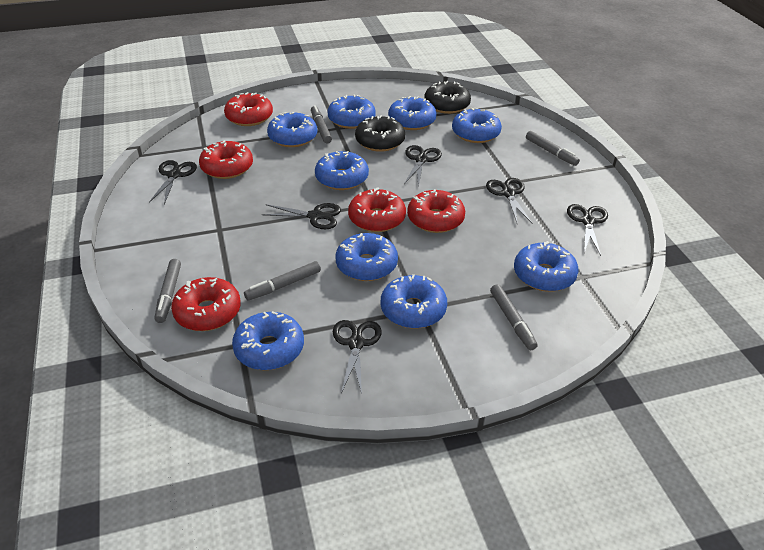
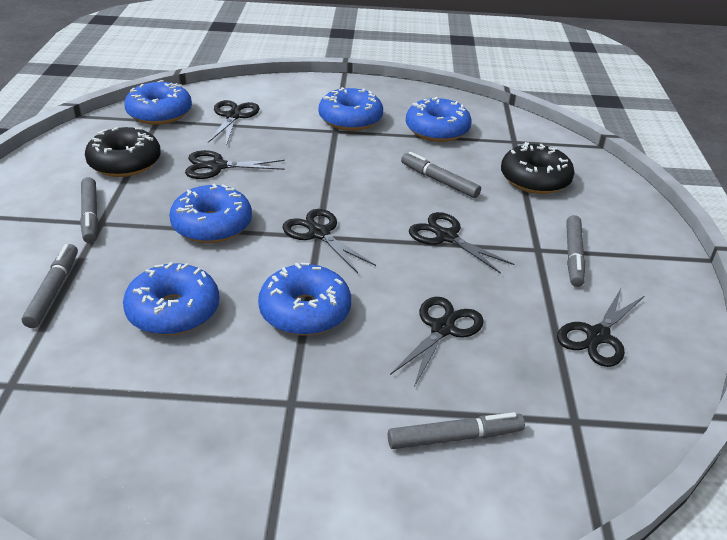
blue donut: 9 -> 6
red donut: 5 -> 0

